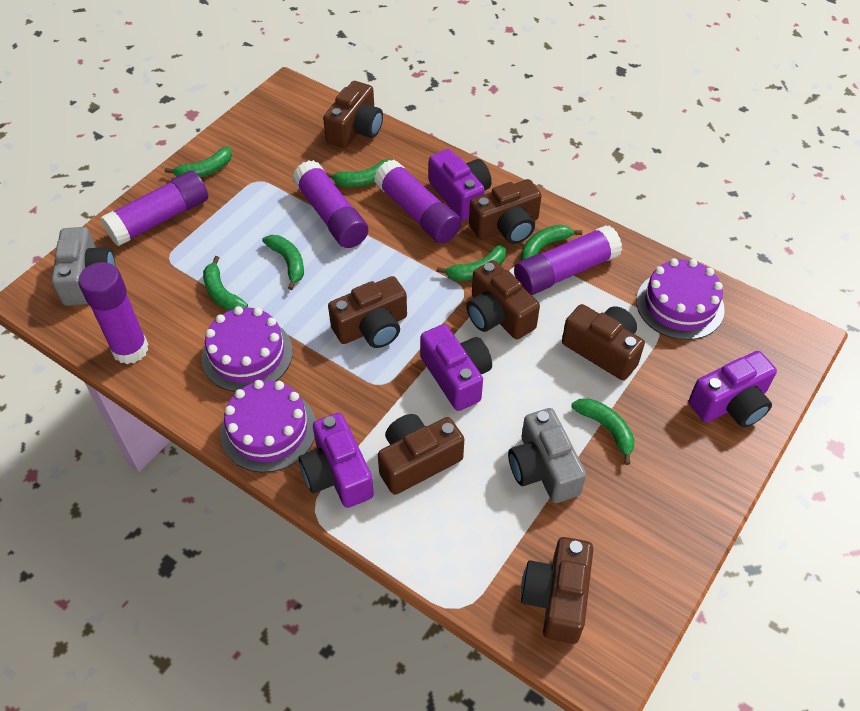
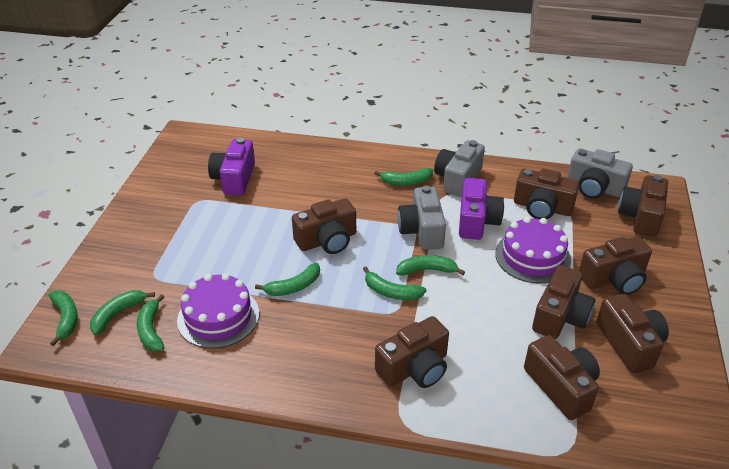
brown camera: 7 -> 8
grey camera: 2 -> 3
purple cake: 3 -> 2
purple camera: 4 -> 2
purple glue stick: 5 -> 0

